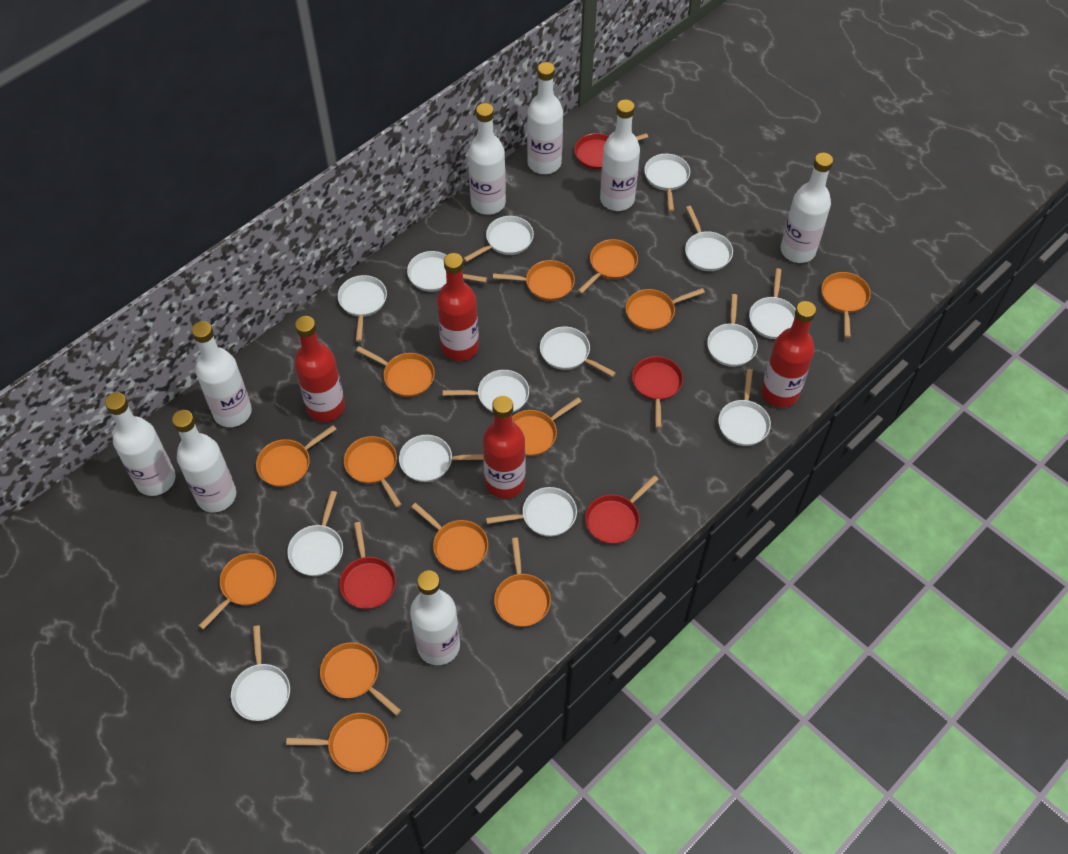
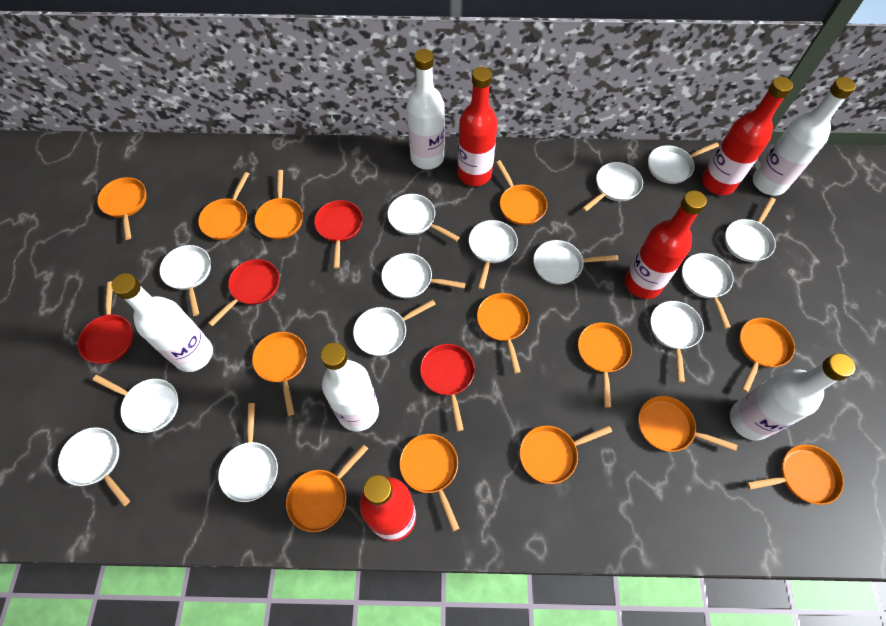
white bottle: 8 -> 5

